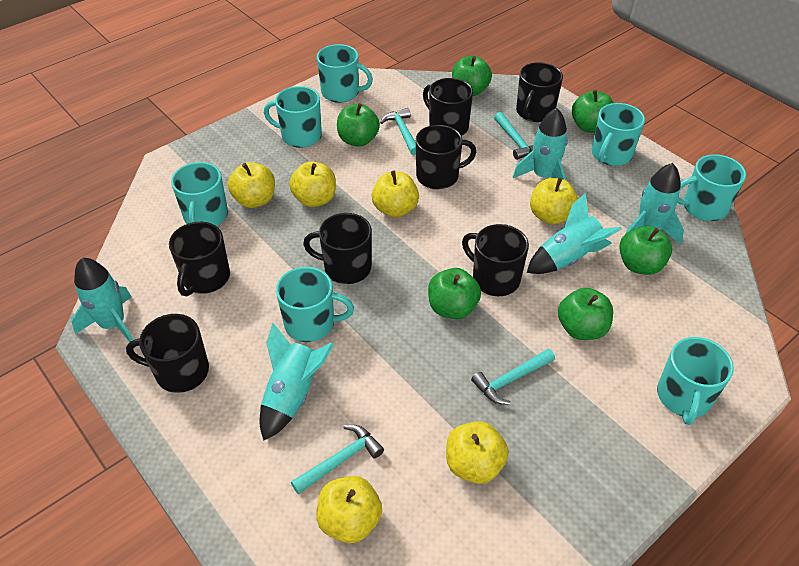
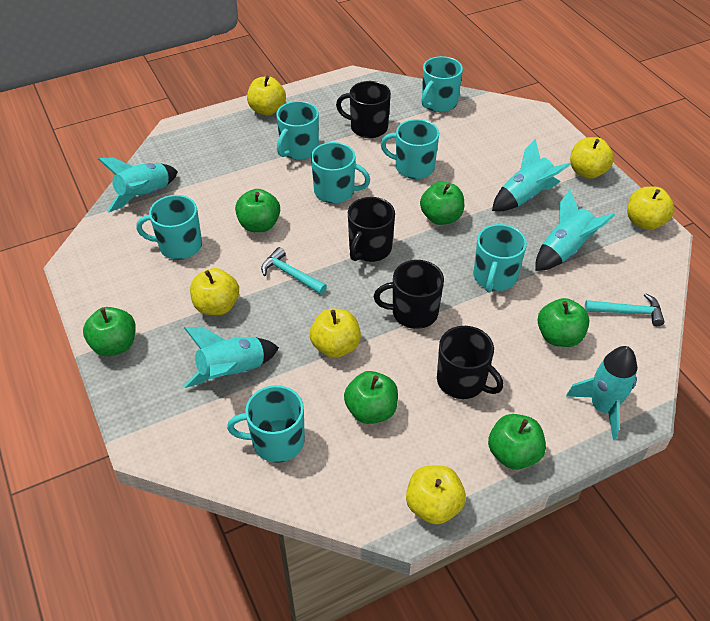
black mug: 7 -> 4
turquoise hammer: 4 -> 2

